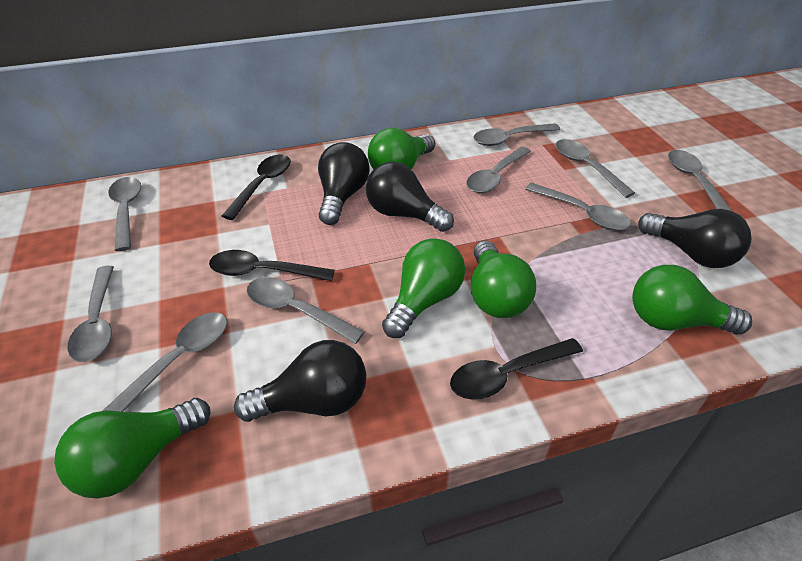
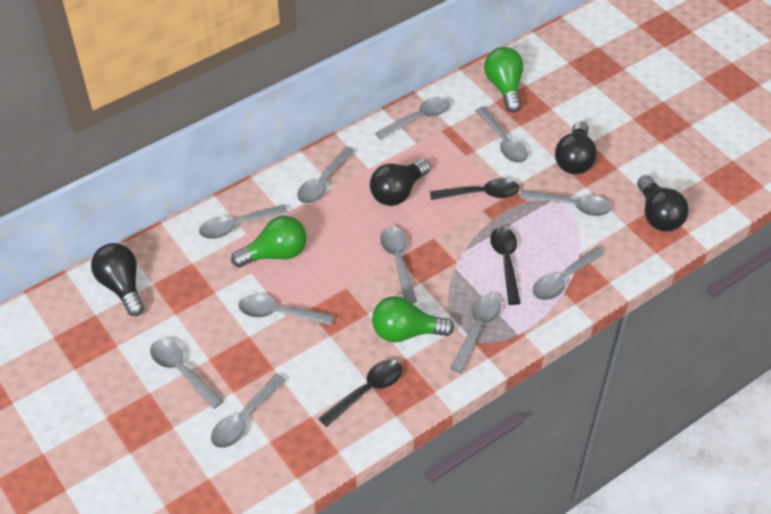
green light bulb: 5 -> 3
grey spoon: 9 -> 11

